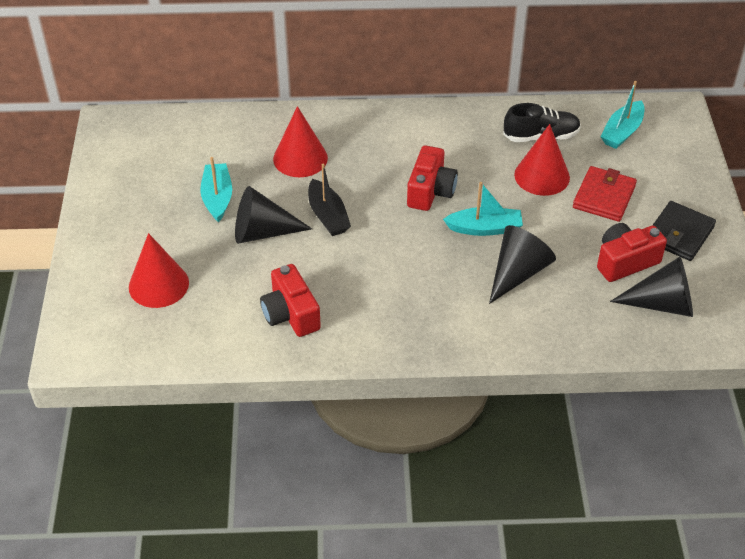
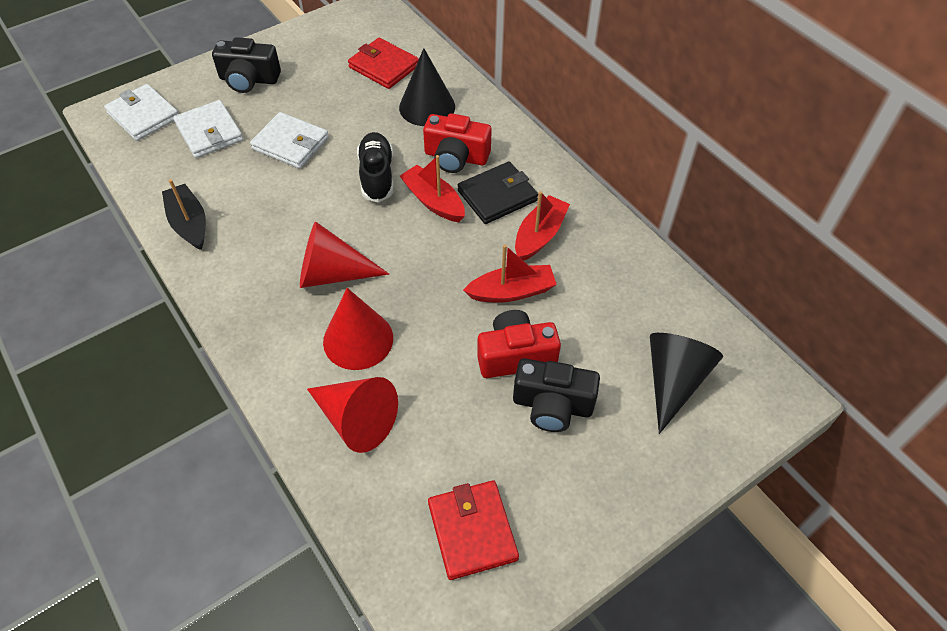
black camera: 0 -> 2
black cone: 3 -> 2
red boat: 0 -> 3
red camera: 3 -> 2
red wallet: 1 -> 2
turquoise boat: 3 -> 0
white wallet: 0 -> 3

